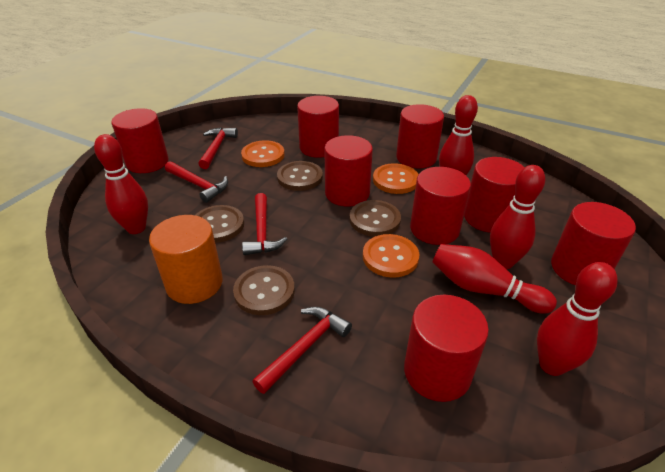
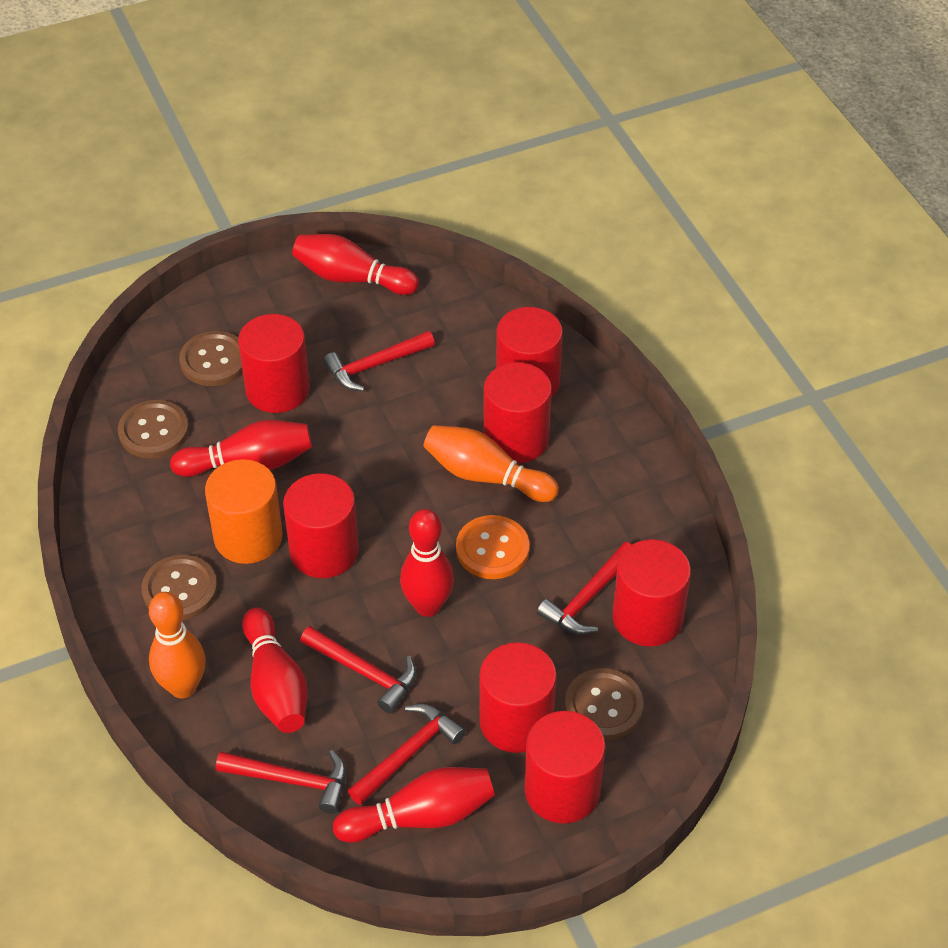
orange bowling pin: 0 -> 2
orange button: 3 -> 1
red cylinder: 8 -> 7
red hammer: 4 -> 5

